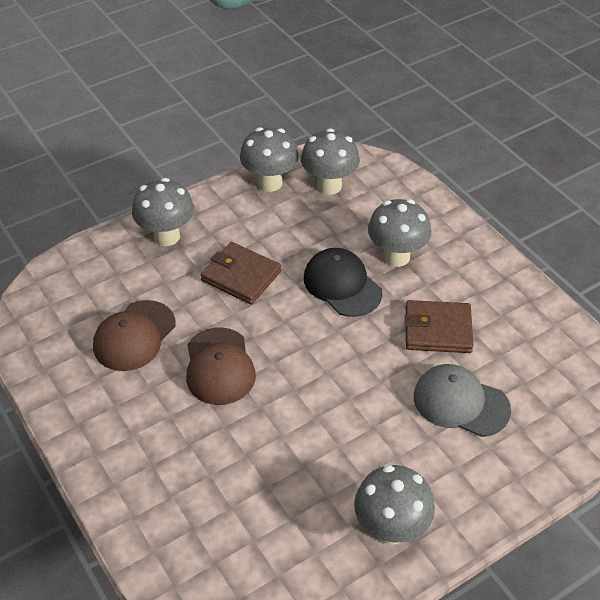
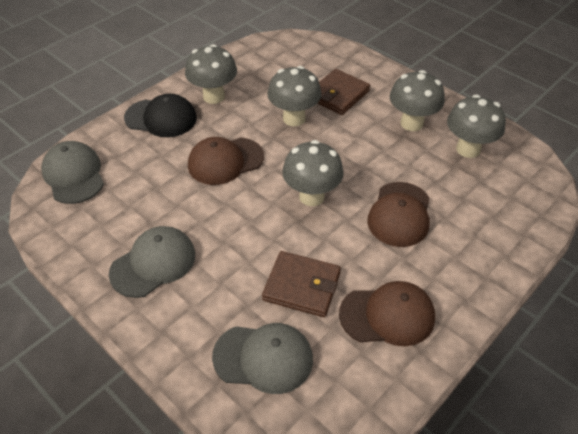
brown cap: 2 -> 3
grey cap: 1 -> 3

